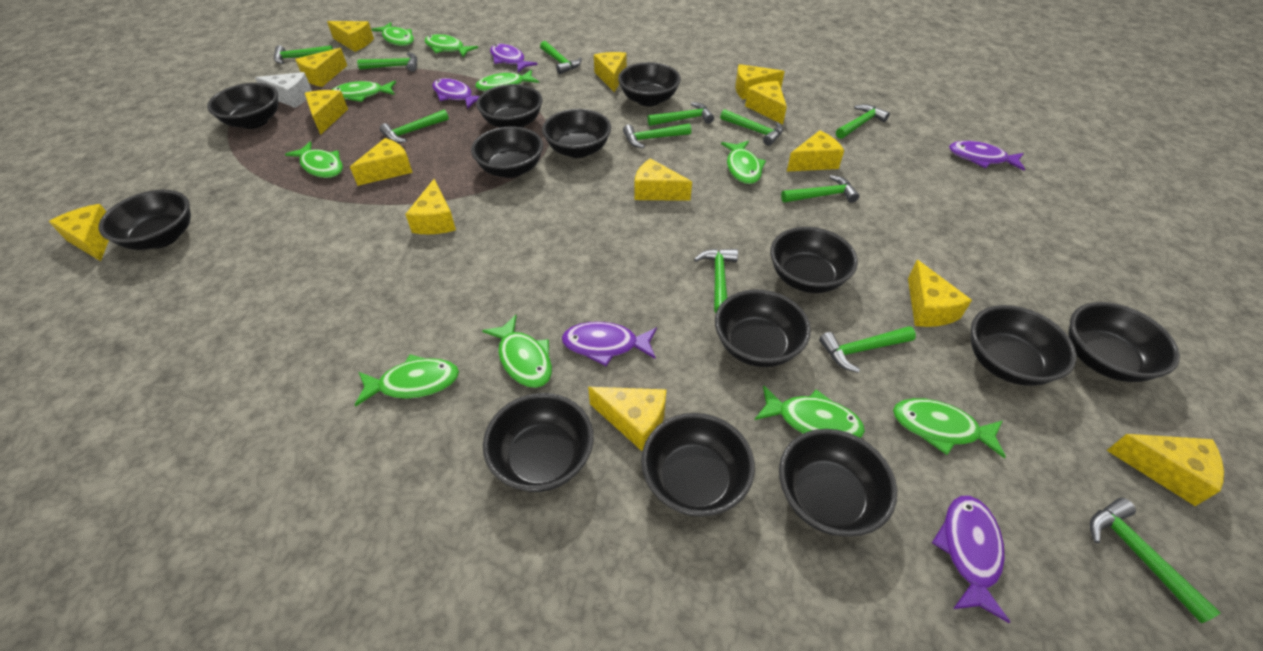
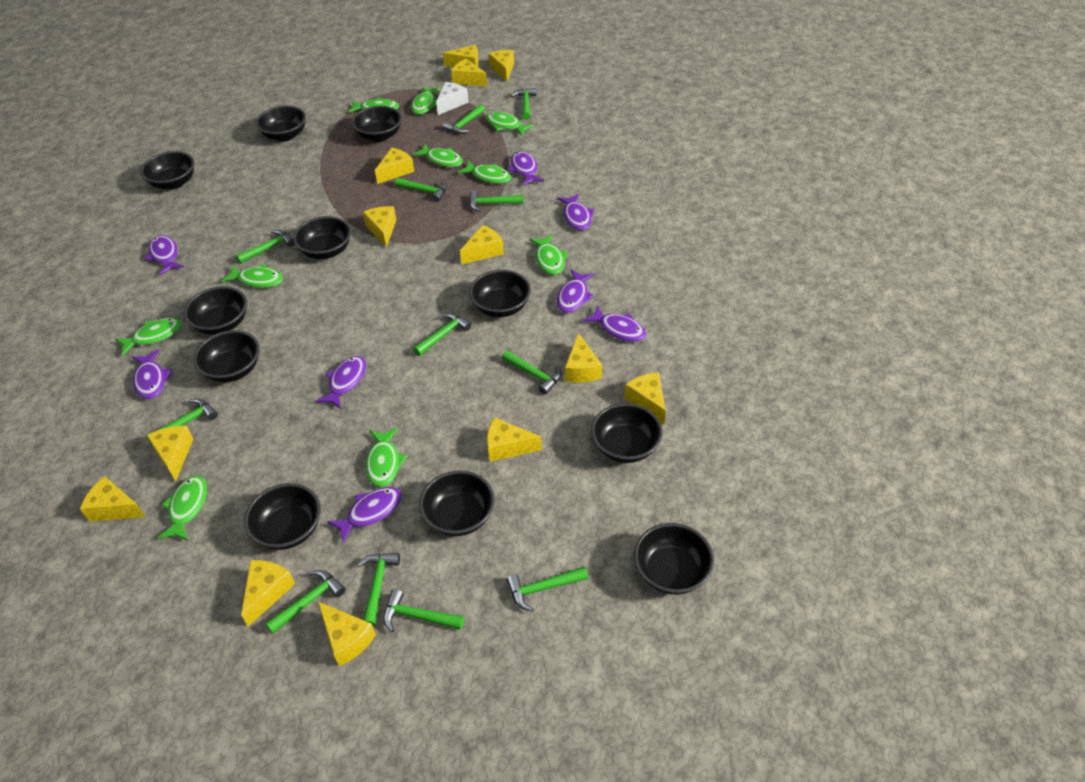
black bowl: 13 -> 11
purple fish: 5 -> 8
yellow cheese: 14 -> 13

